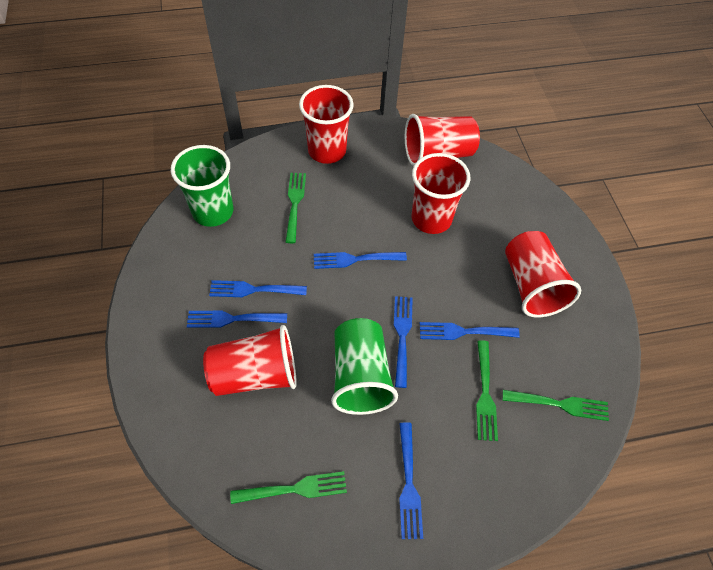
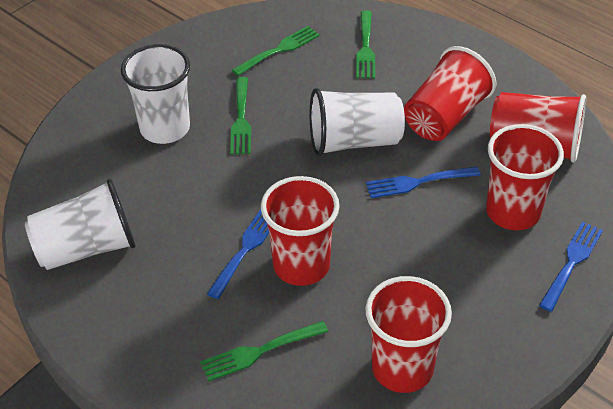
blue fork: 6 -> 3
green cup: 2 -> 0
white cup: 0 -> 3

